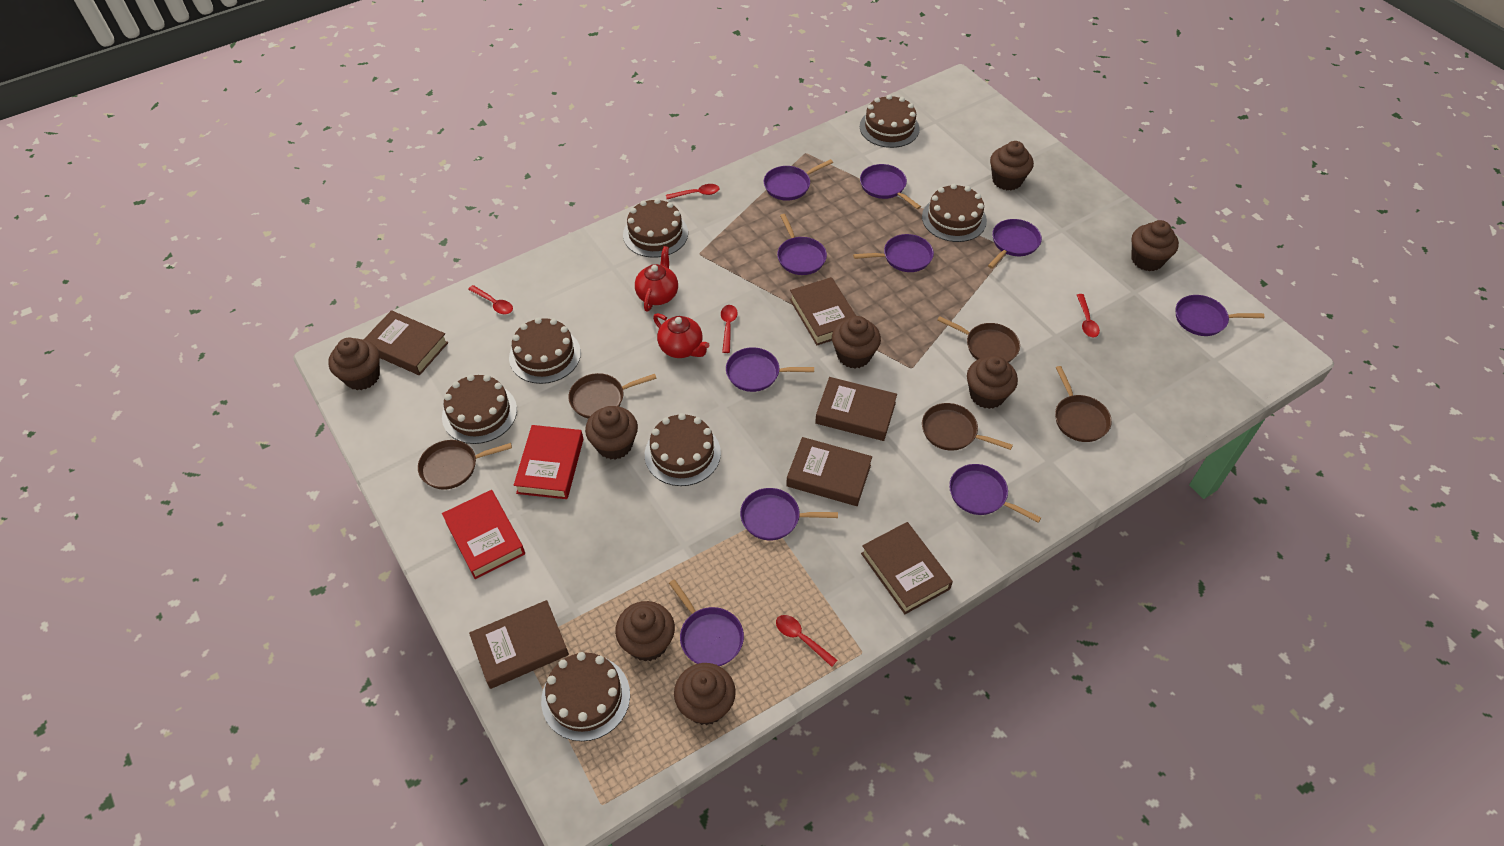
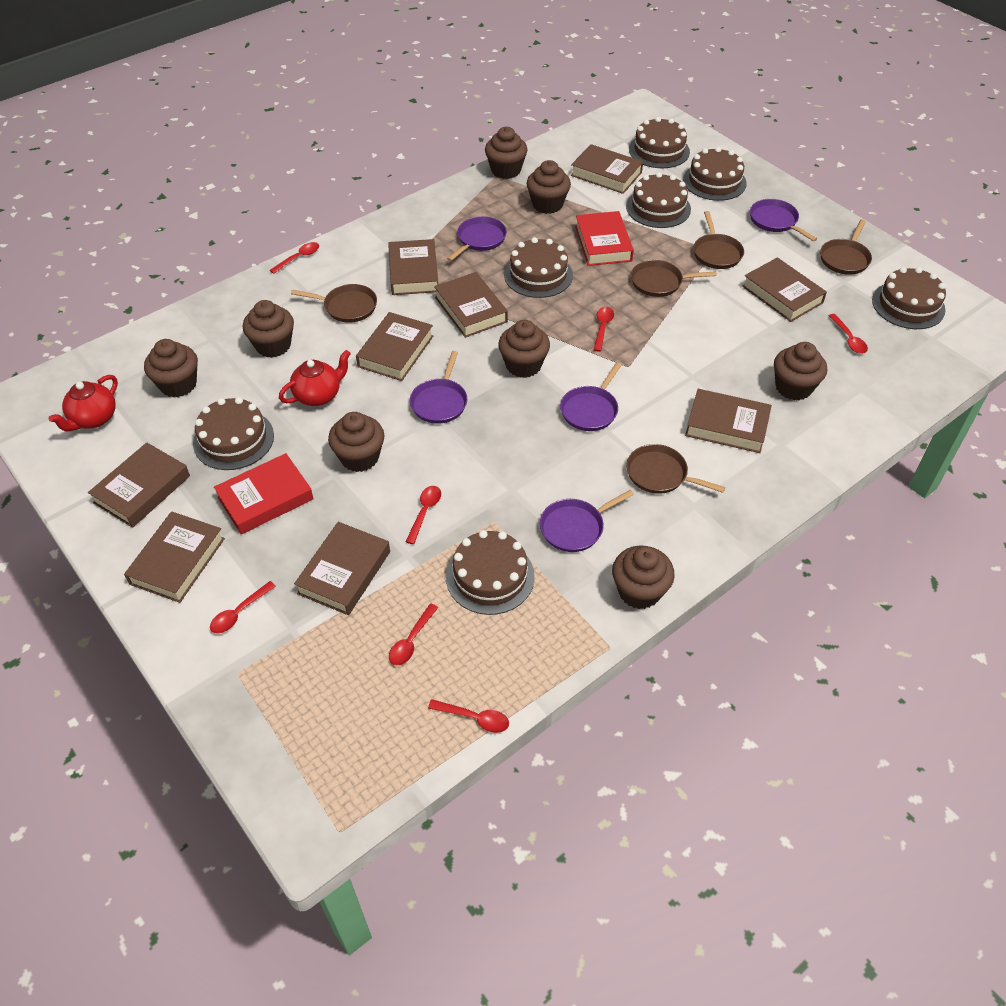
brown book: 6 -> 9
purple pan: 10 -> 5
red spoon: 5 -> 7

